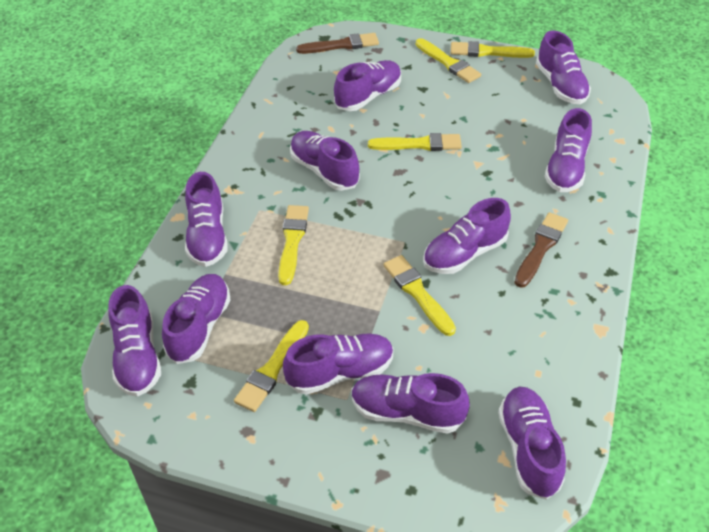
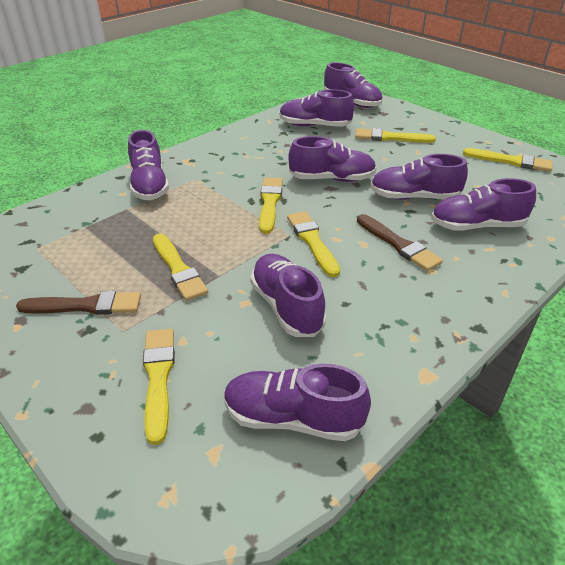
purple shoe: 11 -> 8

